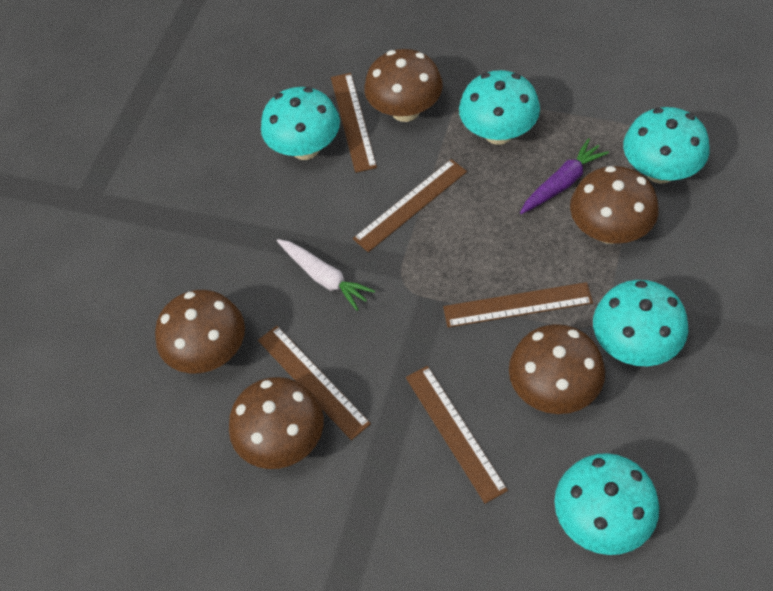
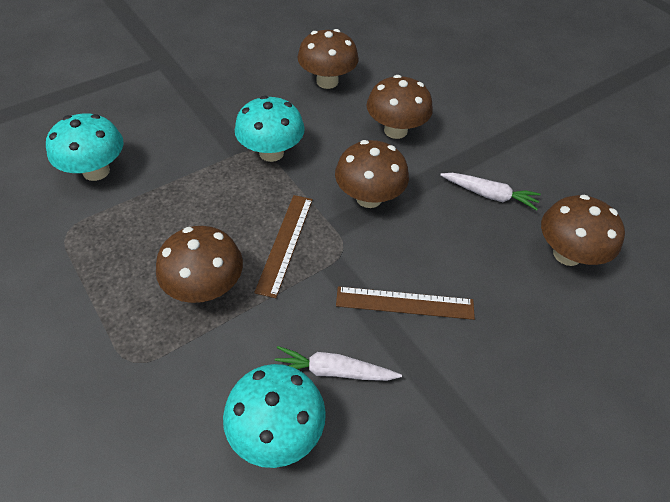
brown ruler: 5 -> 2
purple carrot: 1 -> 0
turquoise mushroom: 5 -> 3
white carrot: 1 -> 2

